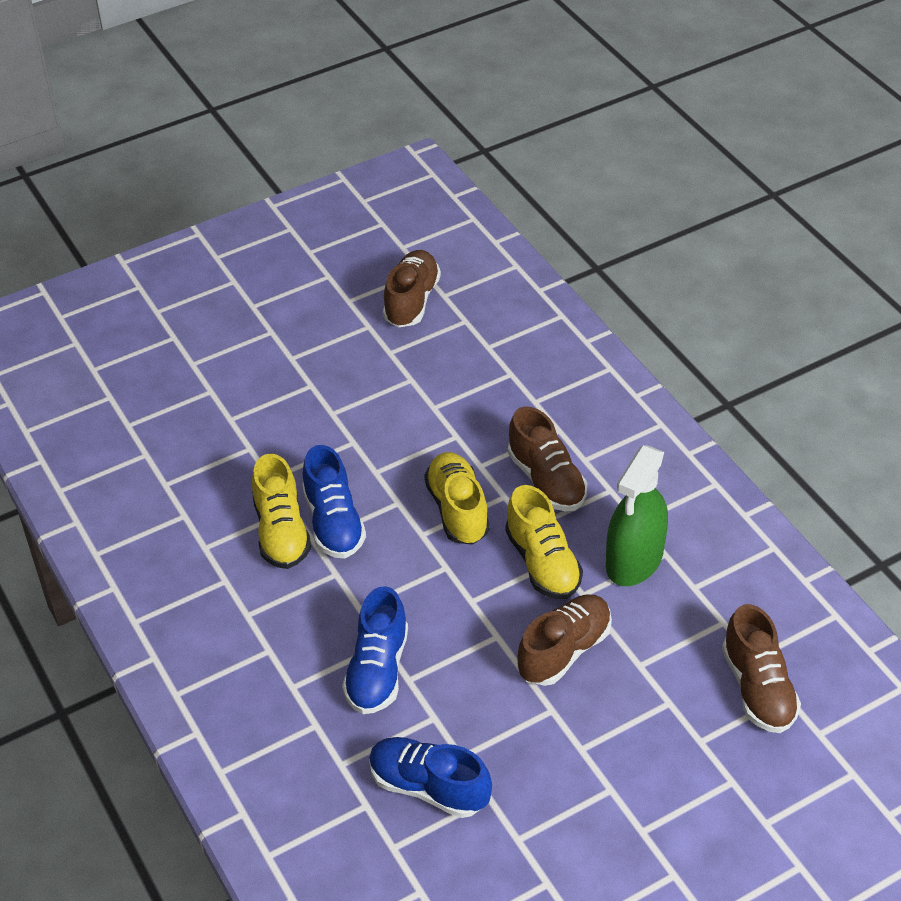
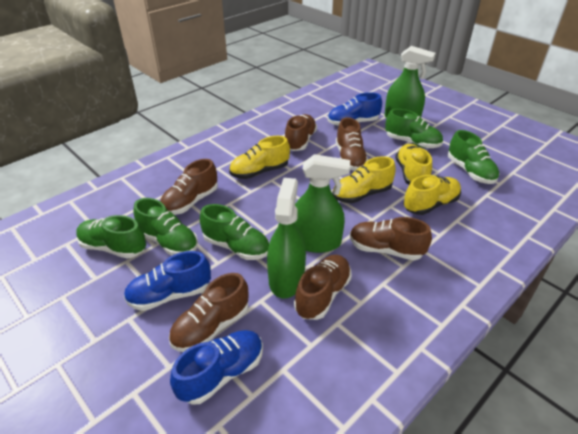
brown shoe: 4 -> 6
green shoe: 0 -> 5
green spray bottle: 1 -> 3
yellow shoe: 3 -> 4

